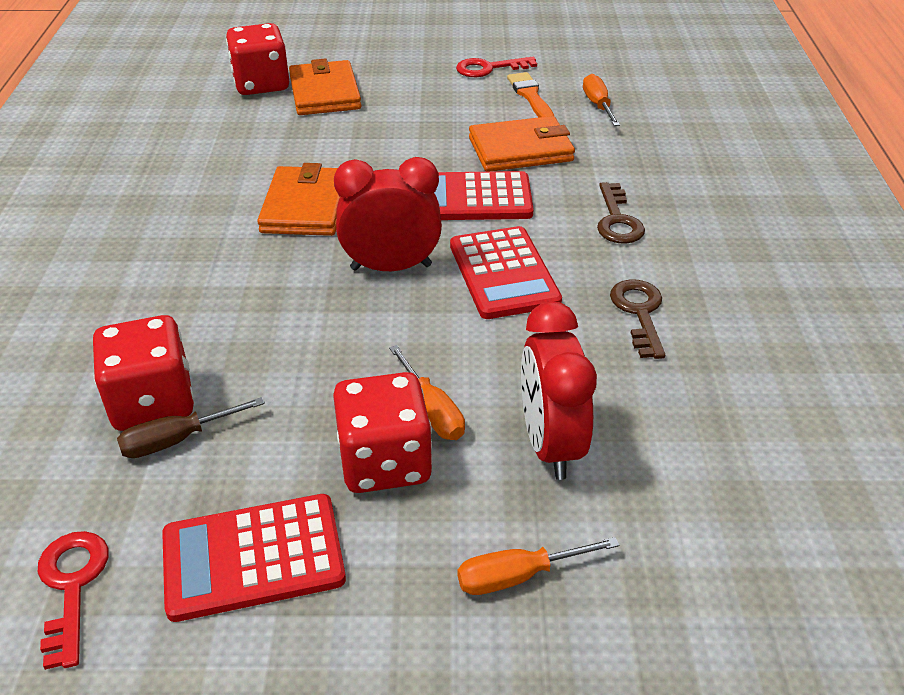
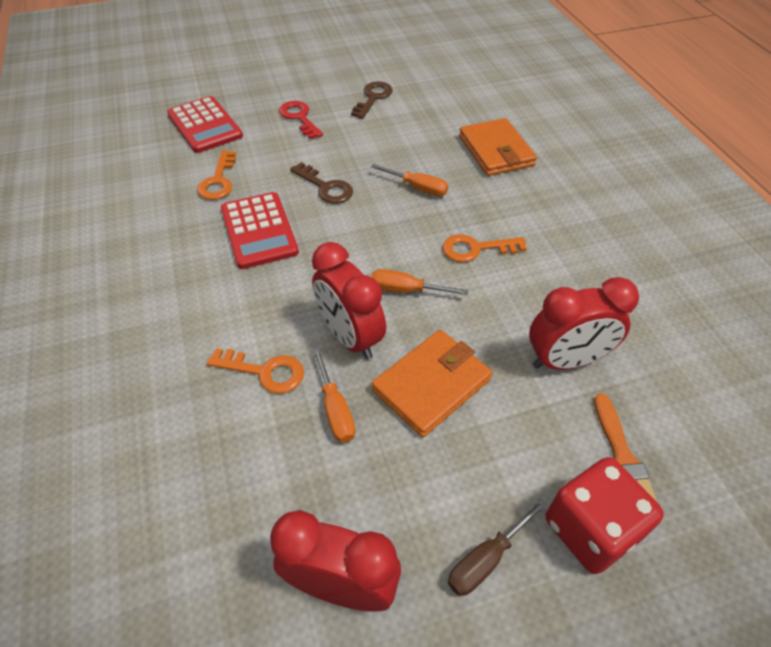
orange key: 0 -> 3
orange wallet: 3 -> 2
red calculator: 3 -> 2
red clock: 2 -> 3
red dice: 3 -> 1
red key: 2 -> 1

